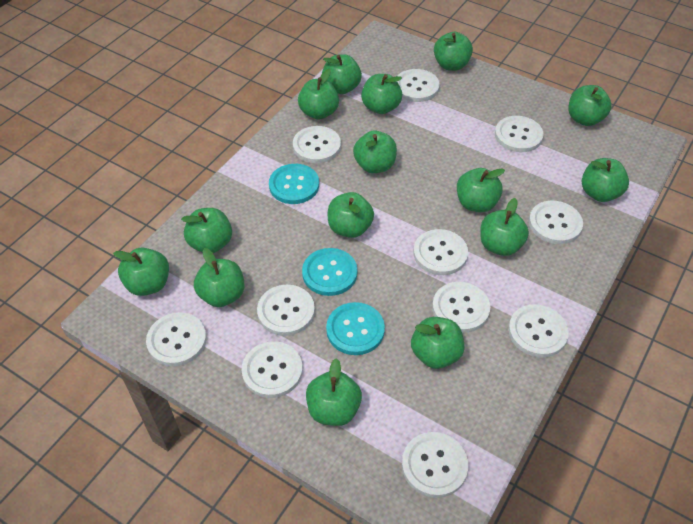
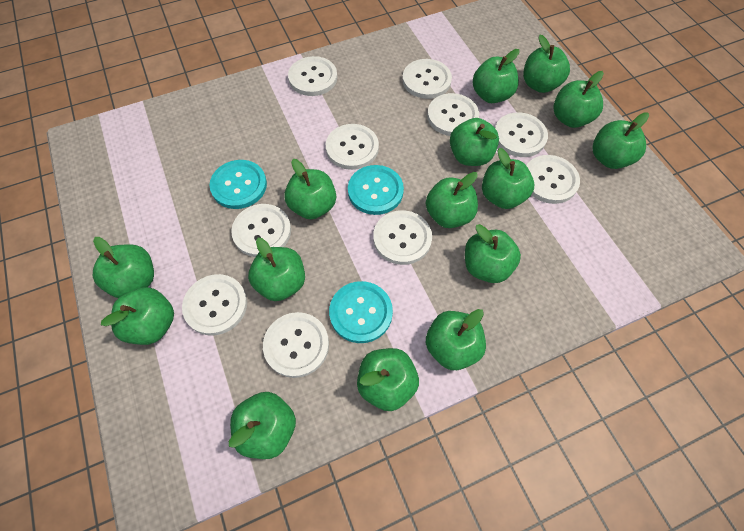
white button: 11 -> 10

